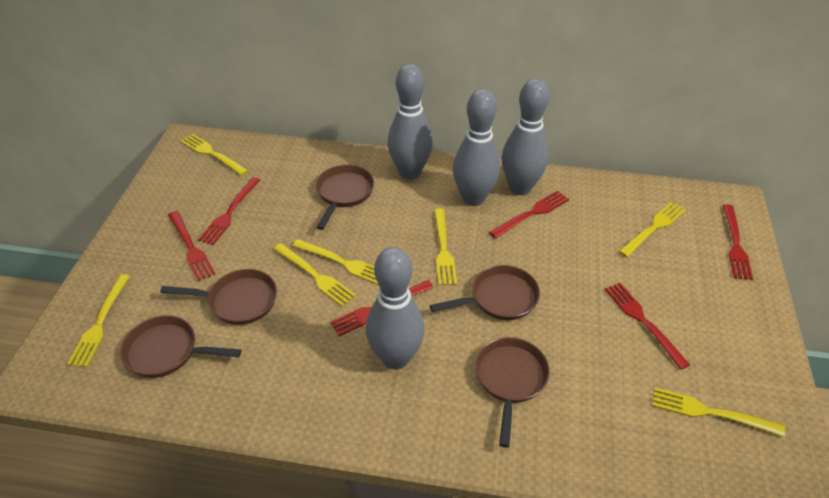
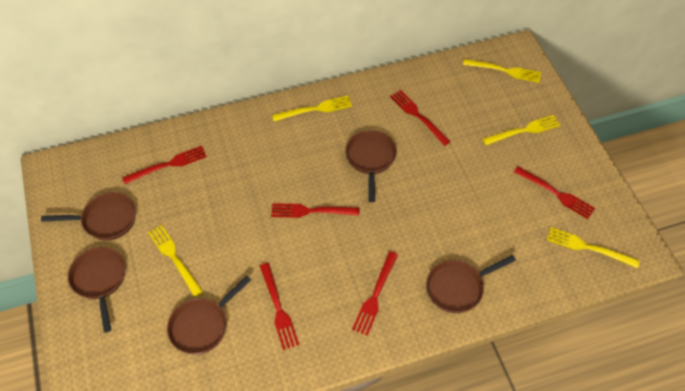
grey bowling pin: 4 -> 0
yellow fork: 7 -> 5

